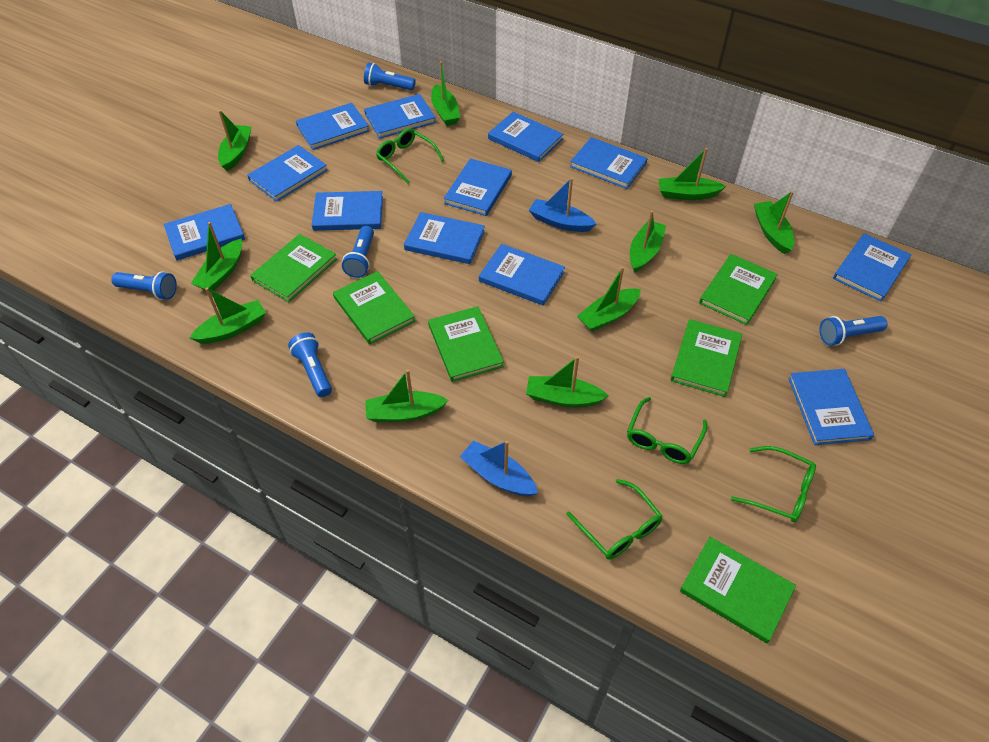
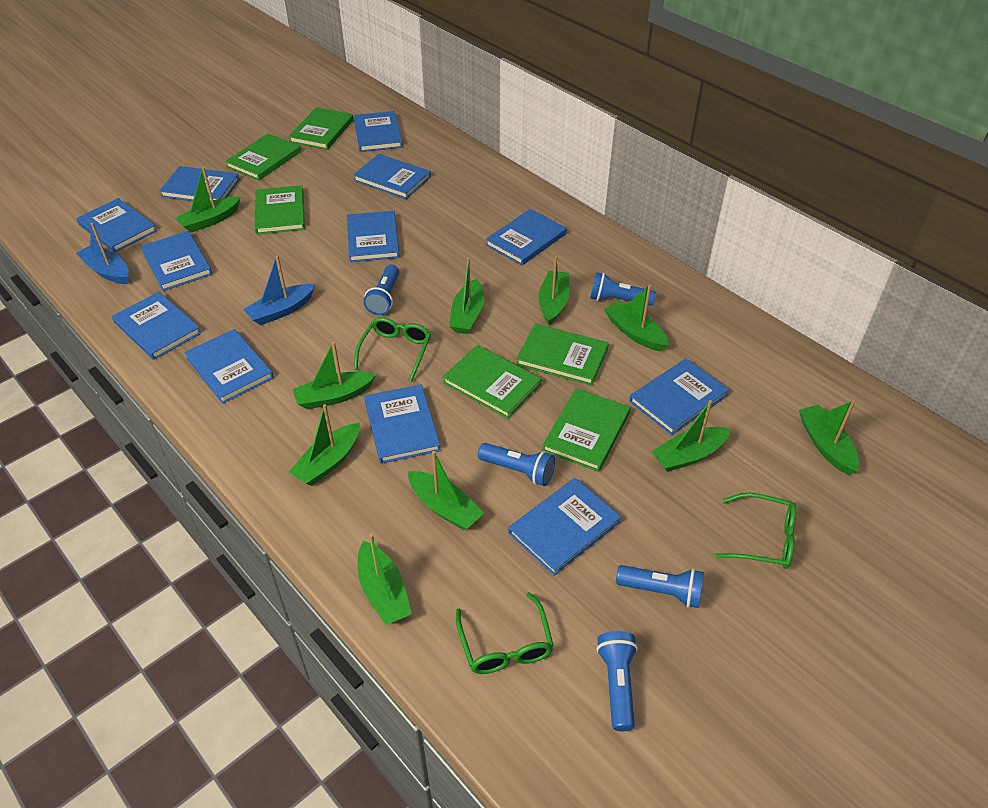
green glasses: 4 -> 3

